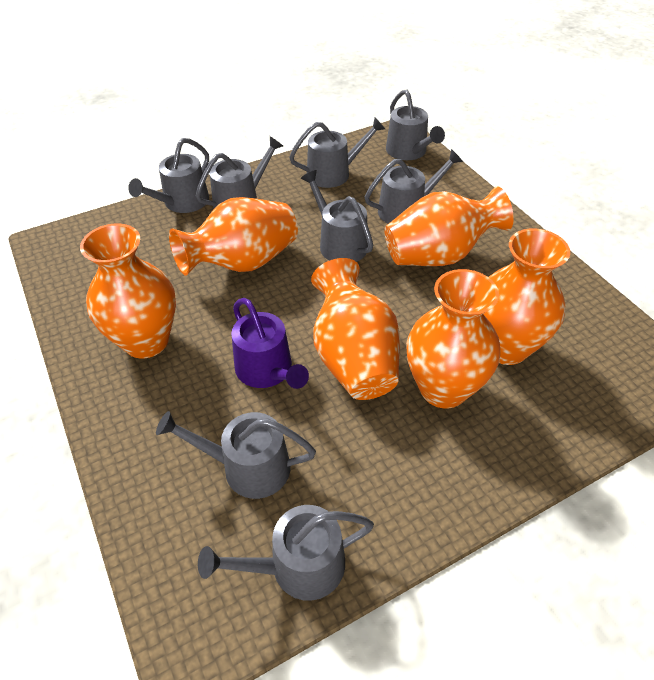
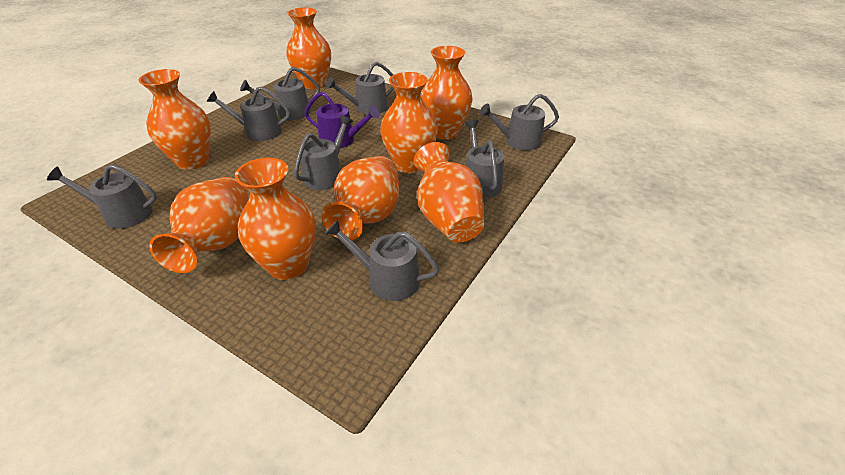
orange vase: 6 -> 8

